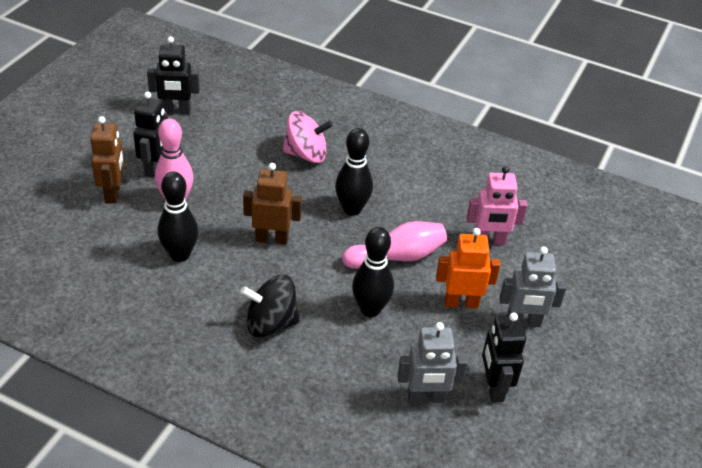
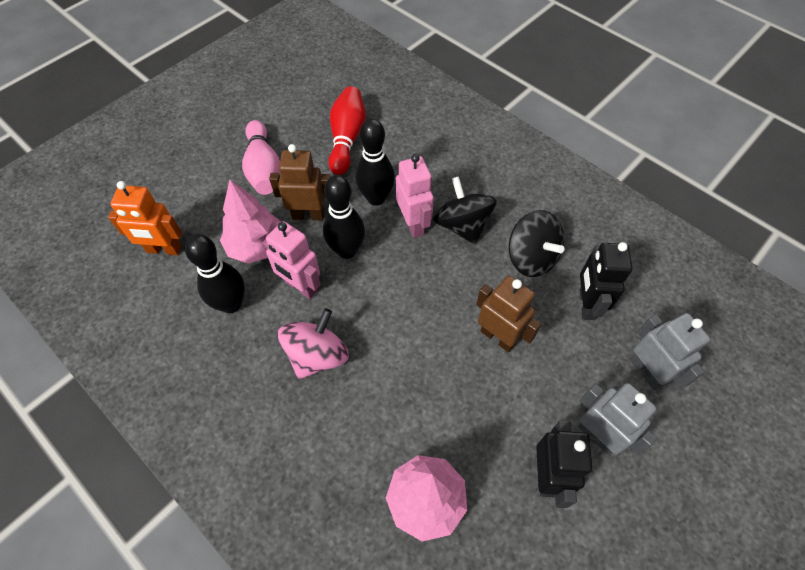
black robot: 3 -> 2
black spinning top: 1 -> 2
pink bowling pin: 2 -> 1
pink robot: 1 -> 2
pink tree: 0 -> 2
red bowling pin: 0 -> 1

